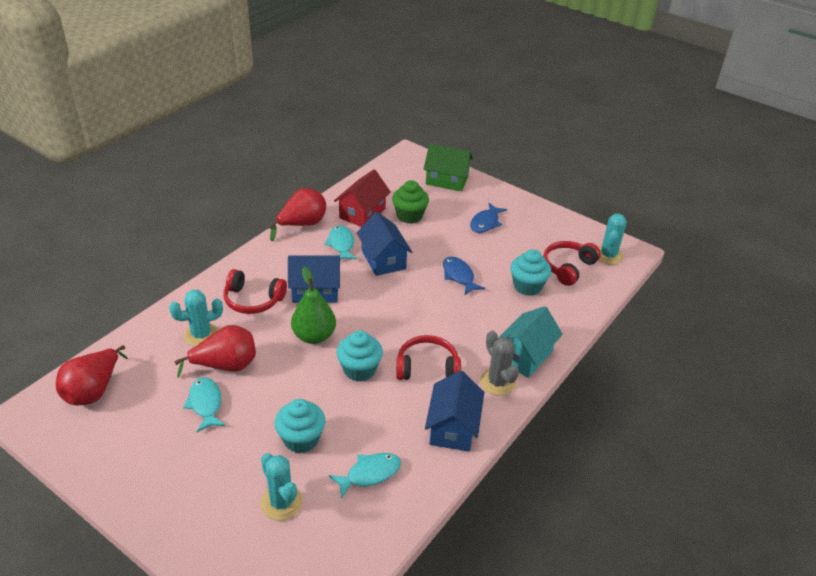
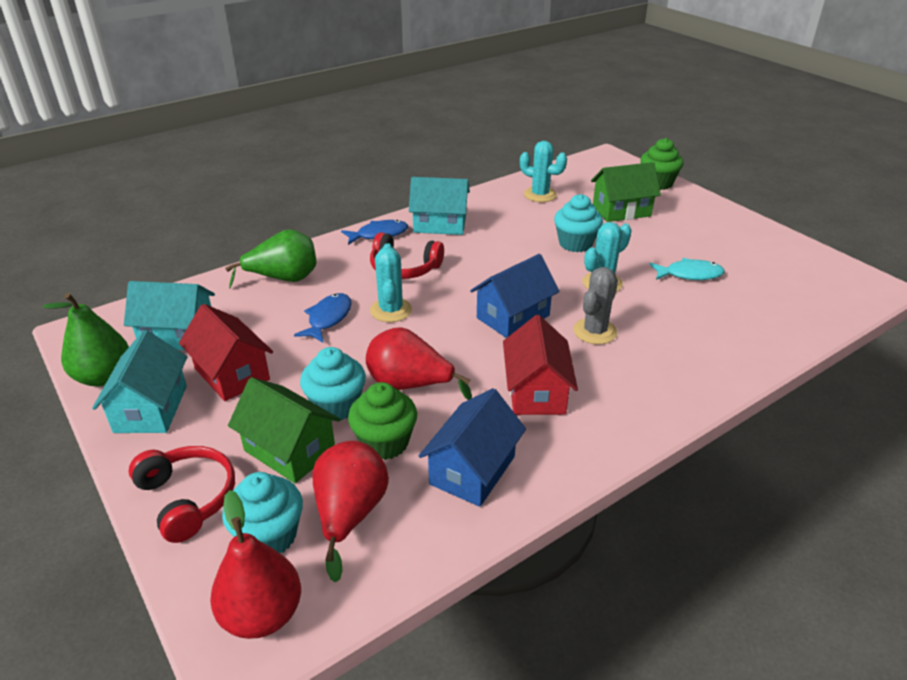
blue house: 3 -> 2
green cupcake: 1 -> 2
green house: 1 -> 2
green pear: 1 -> 2
red headphones: 3 -> 2
red house: 1 -> 2
turquoise fish: 3 -> 1
turquoise house: 1 -> 3

